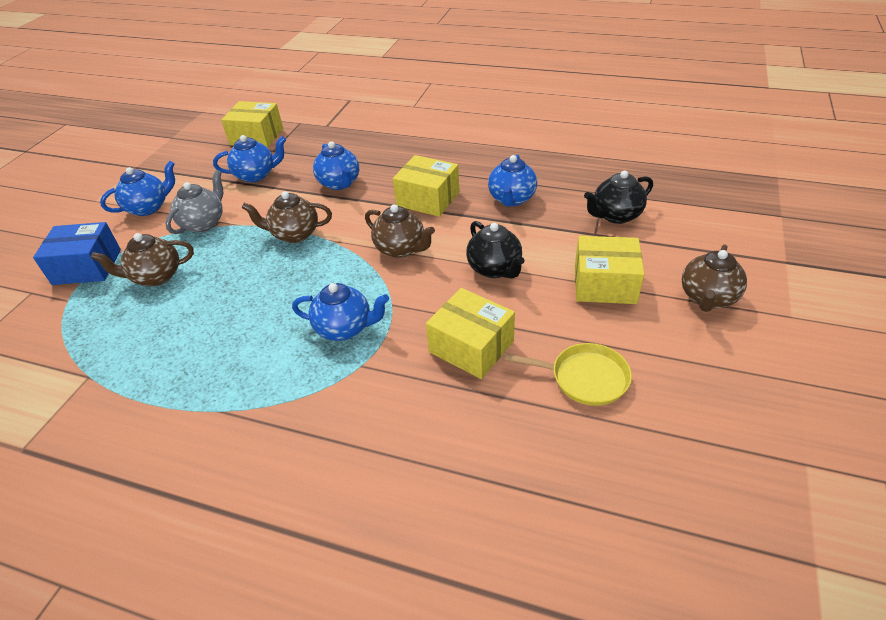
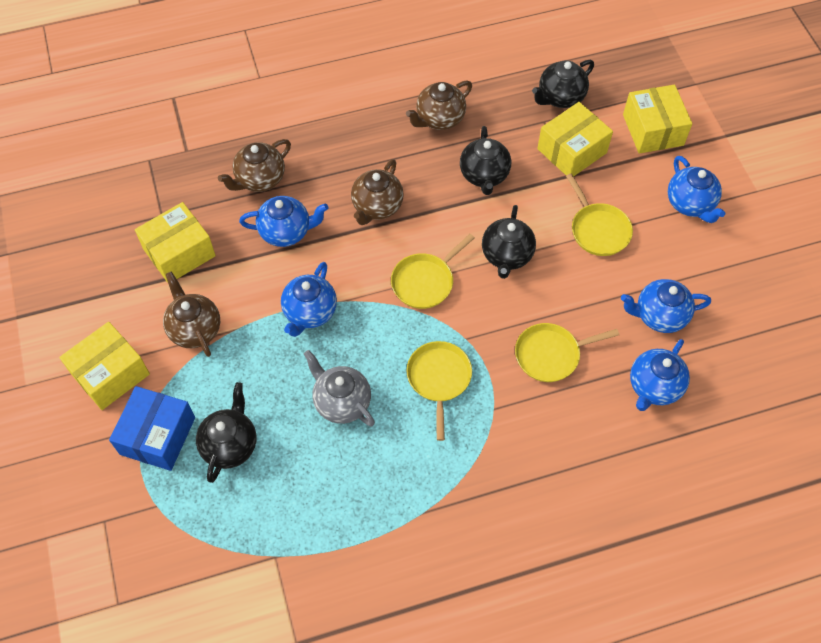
black teapot: 2 -> 4
yellow pan: 1 -> 4

